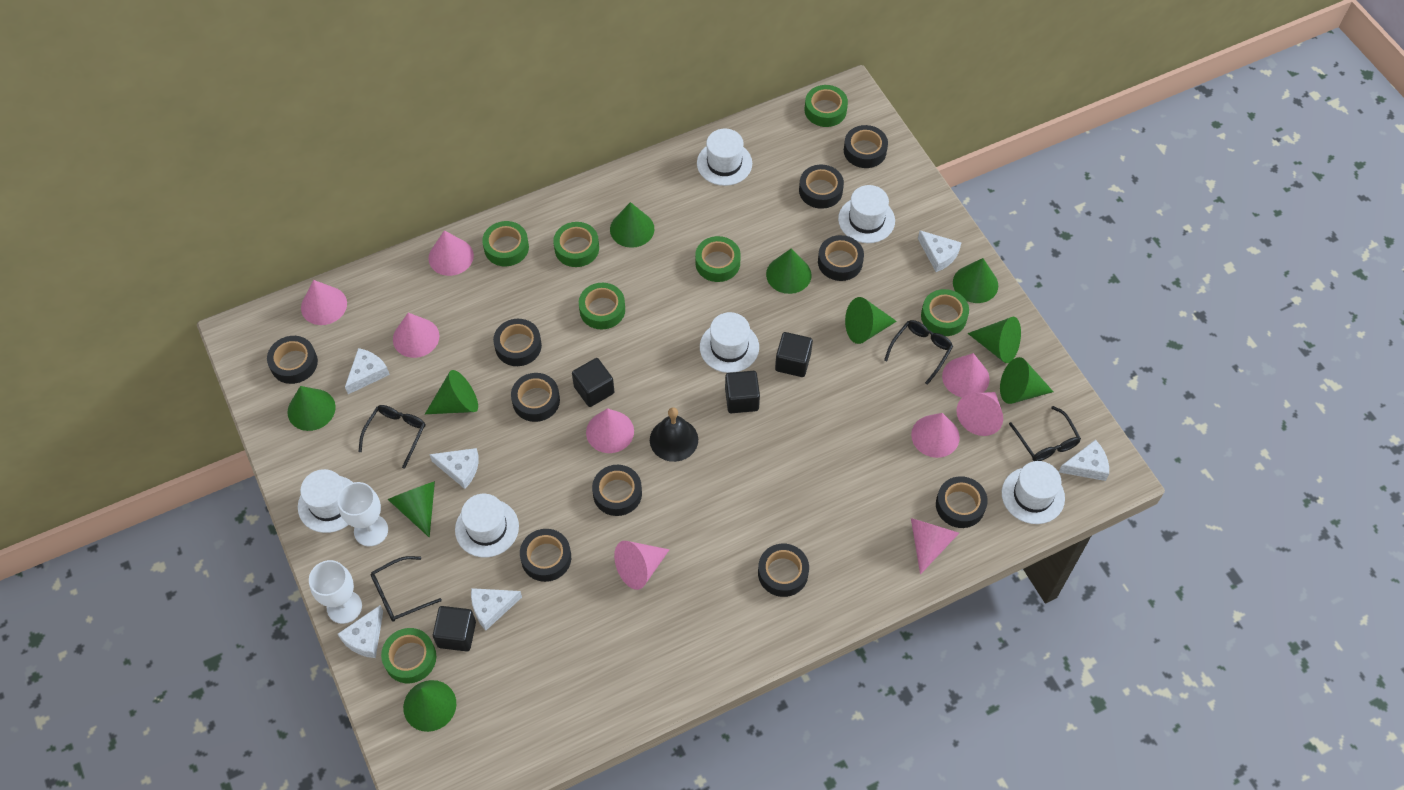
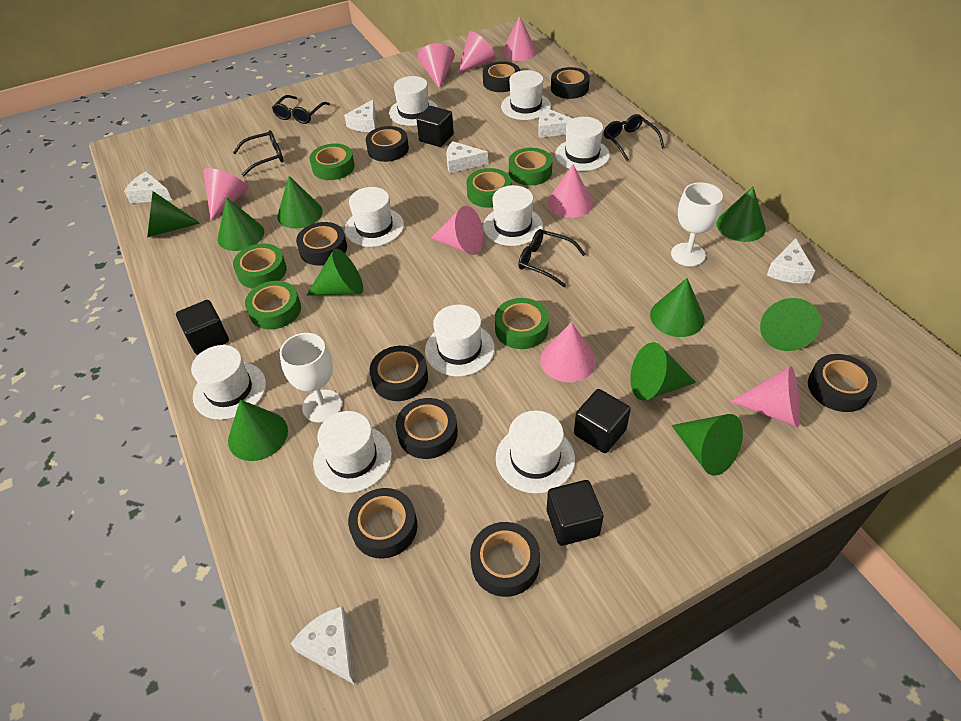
black bell: 1 -> 0
black tape: 10 -> 9
green tape: 7 -> 6
pink cone: 9 -> 8
white hat: 6 -> 9

